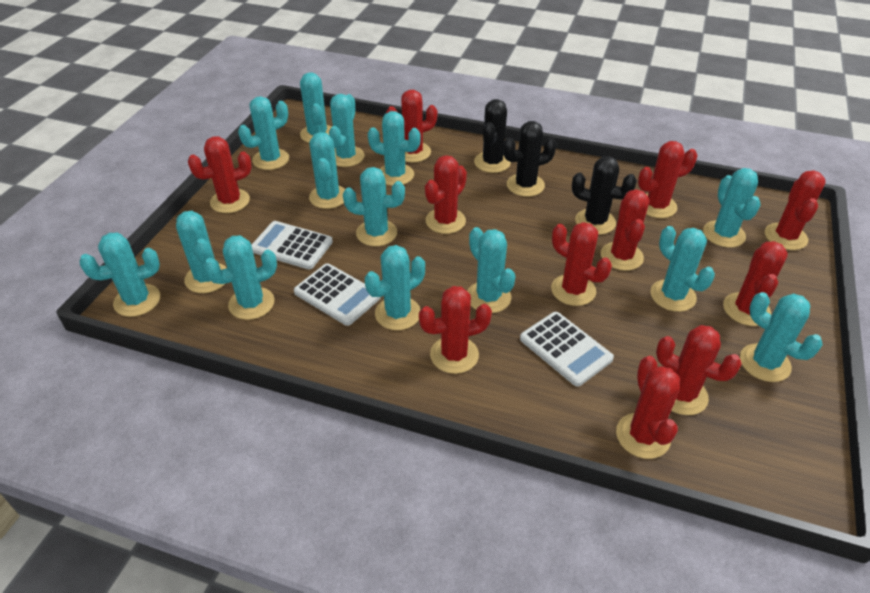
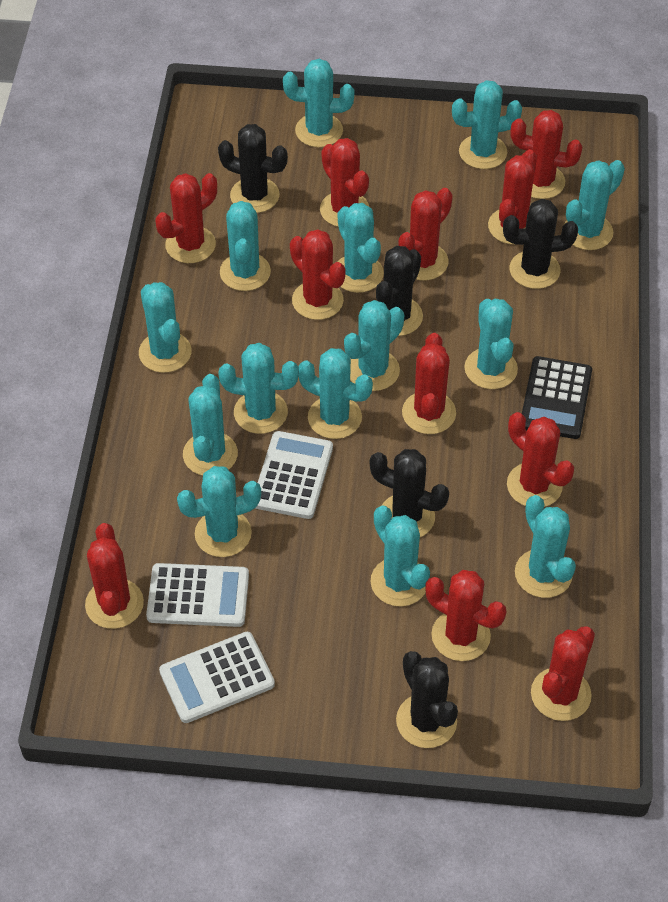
black cactus: 3 -> 5
black calculator: 0 -> 1

